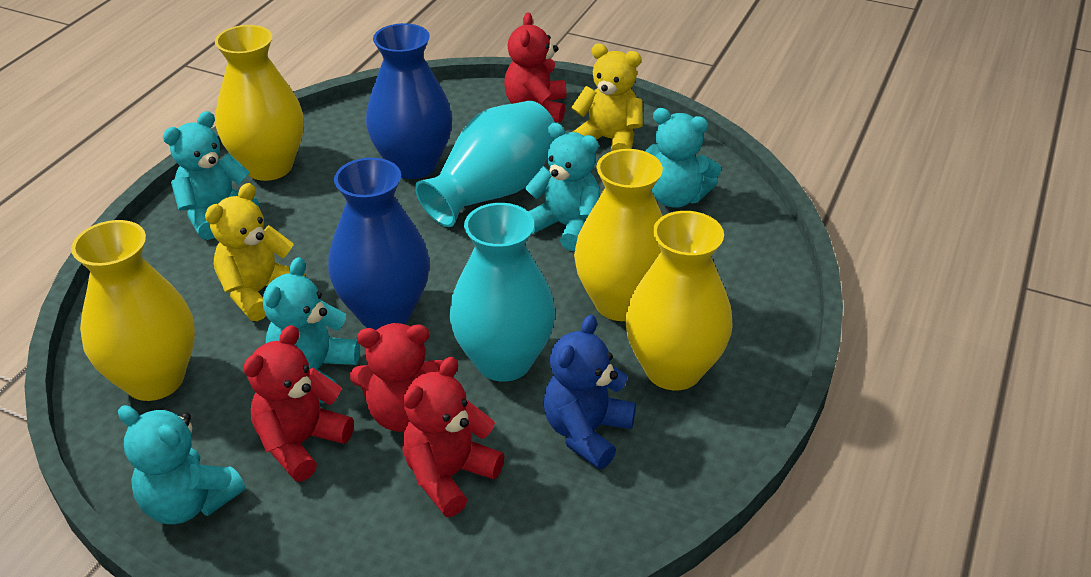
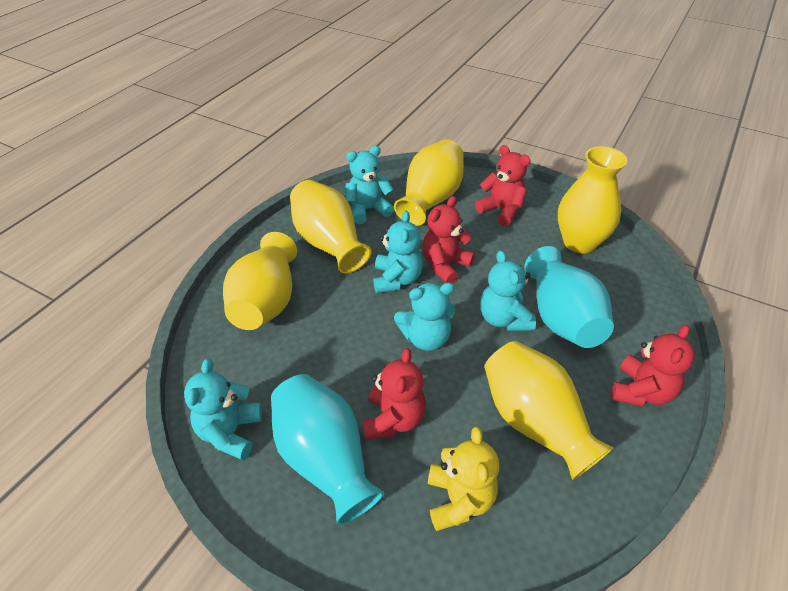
blue teddy bear: 1 -> 0
blue vase: 2 -> 0
yellow teddy bear: 2 -> 1
yellow vase: 4 -> 5

